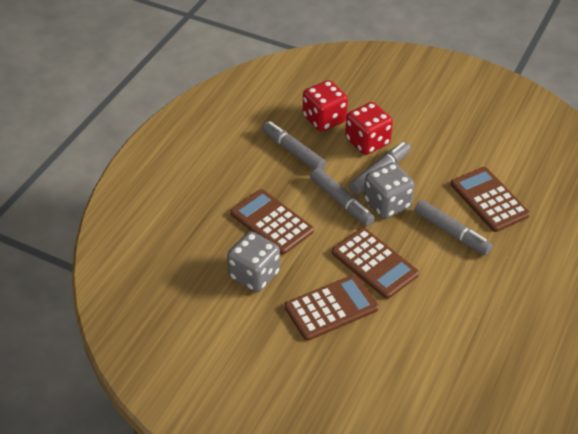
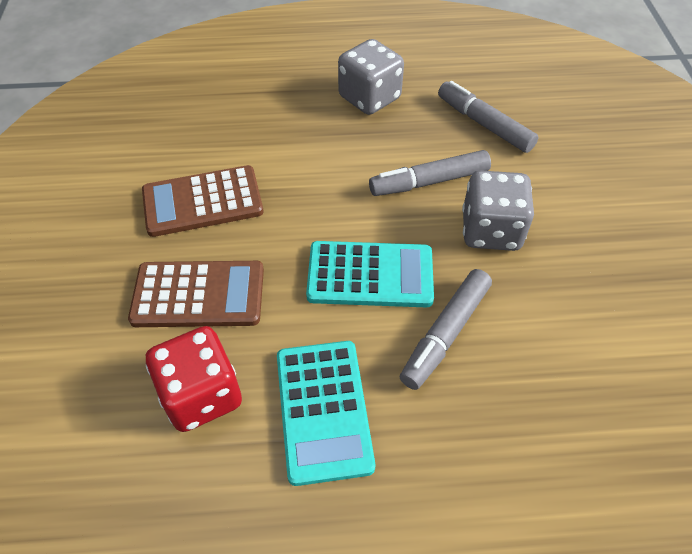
brown calculator: 4 -> 2
grey marker: 4 -> 3
red dice: 2 -> 1
turquoise calculator: 0 -> 2

